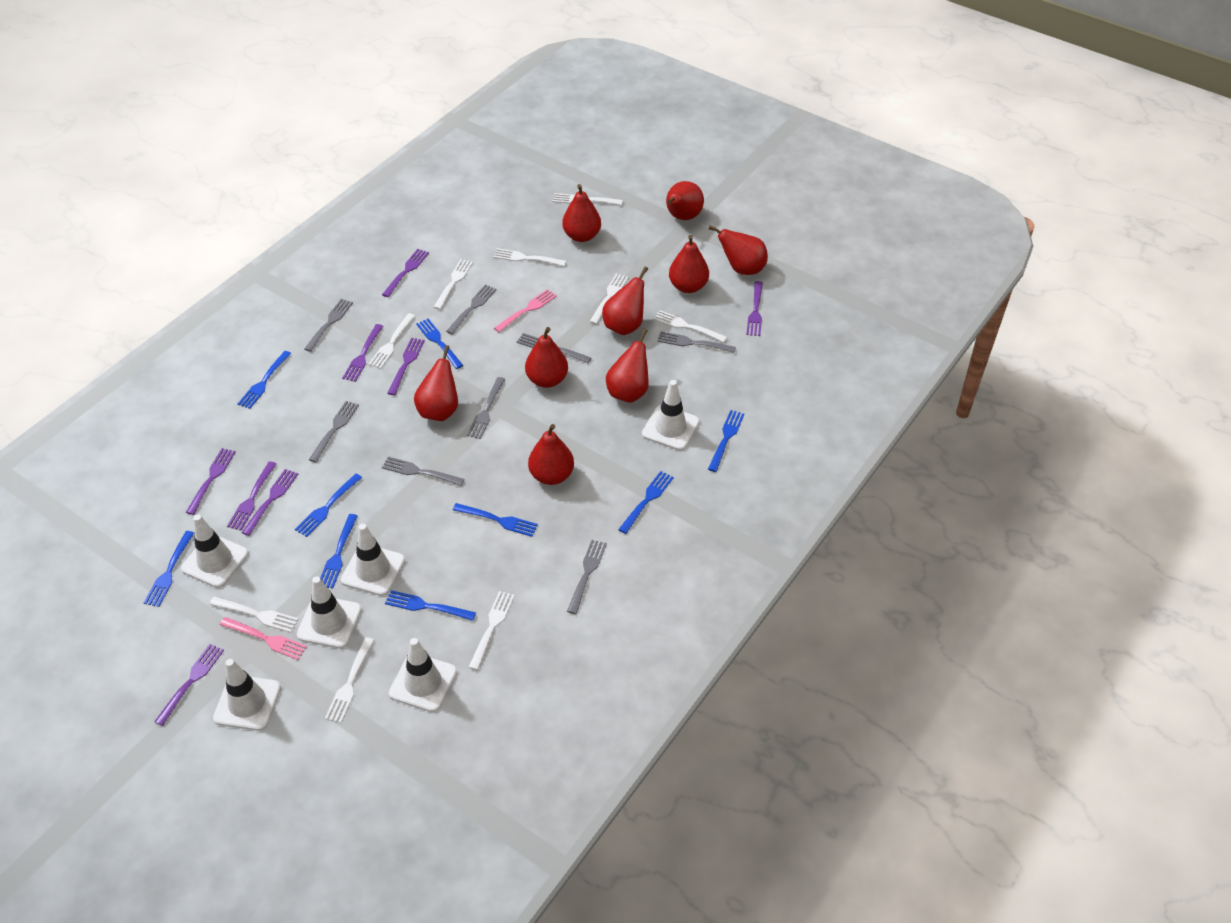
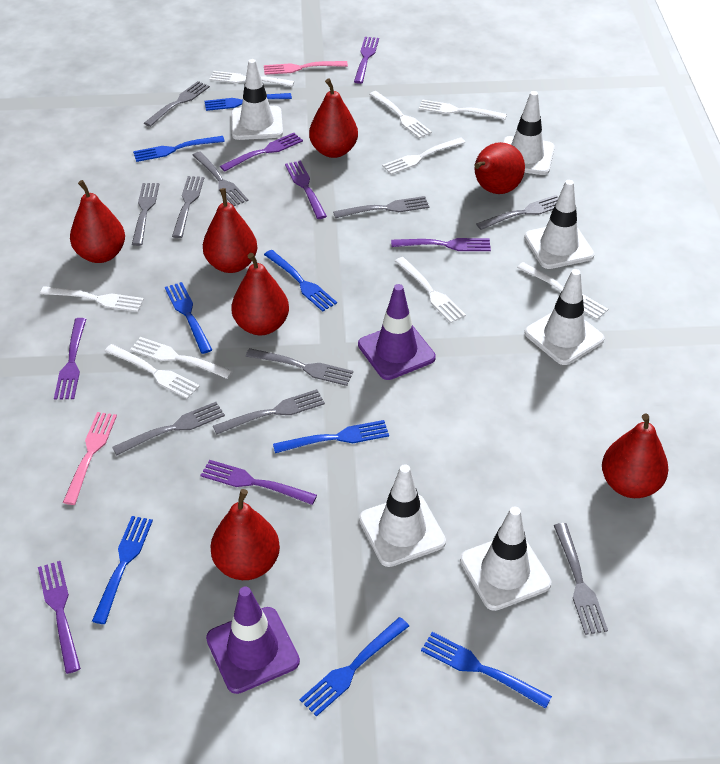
blue fork: 9 -> 8
grey fork: 8 -> 10
purple fork: 8 -> 7
purple traffic cone: 0 -> 2
red pear: 9 -> 7

